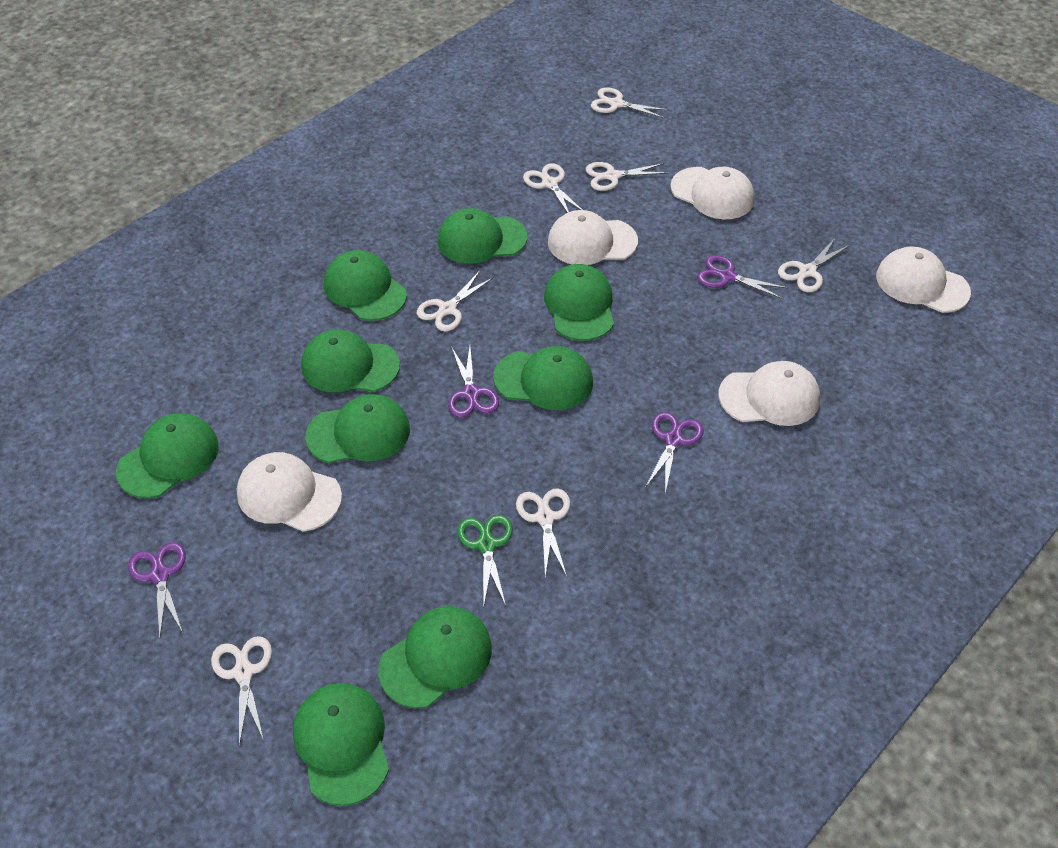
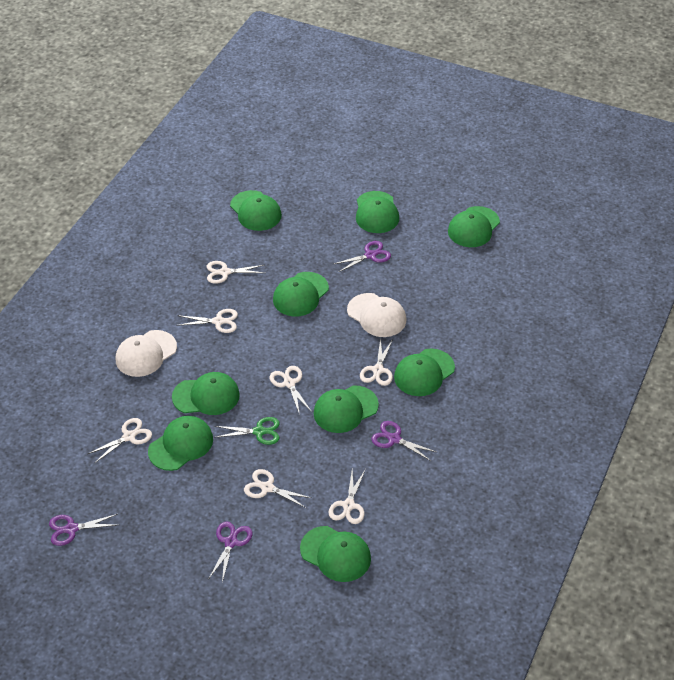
white cap: 5 -> 2

